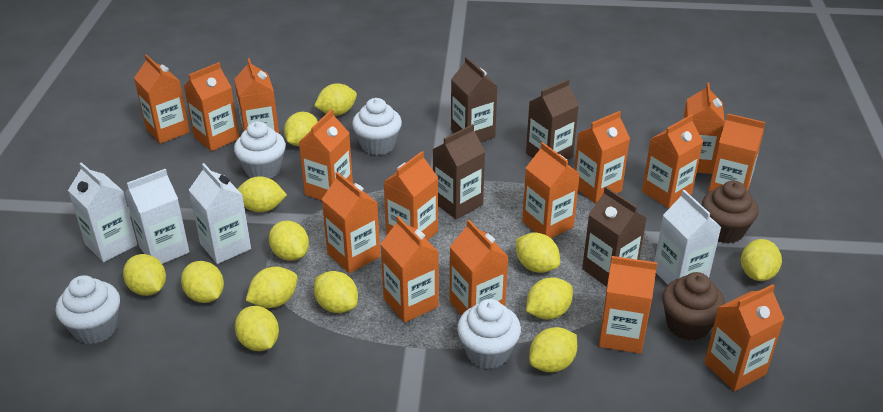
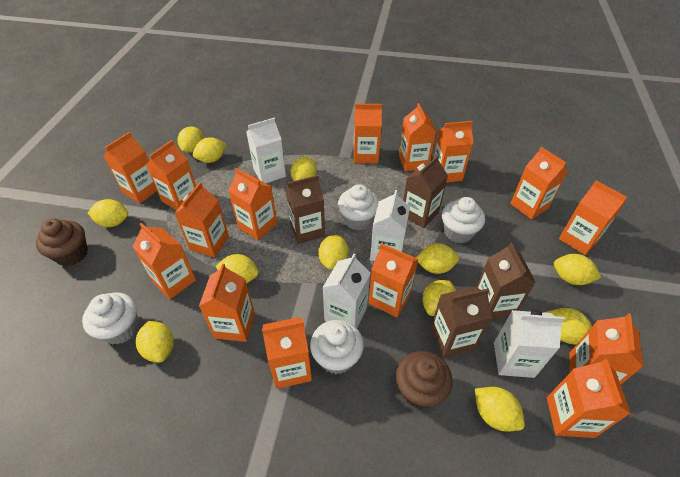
yellow lemon: 13 -> 12

